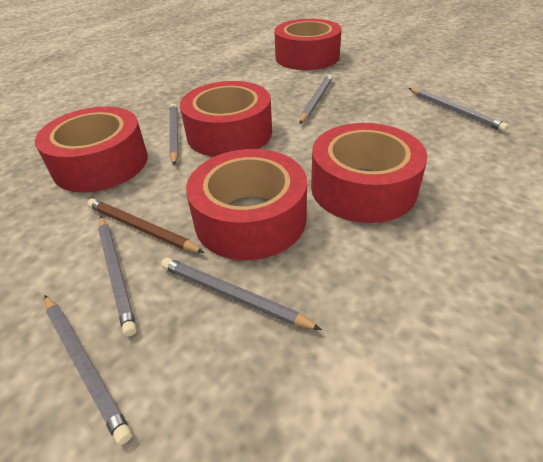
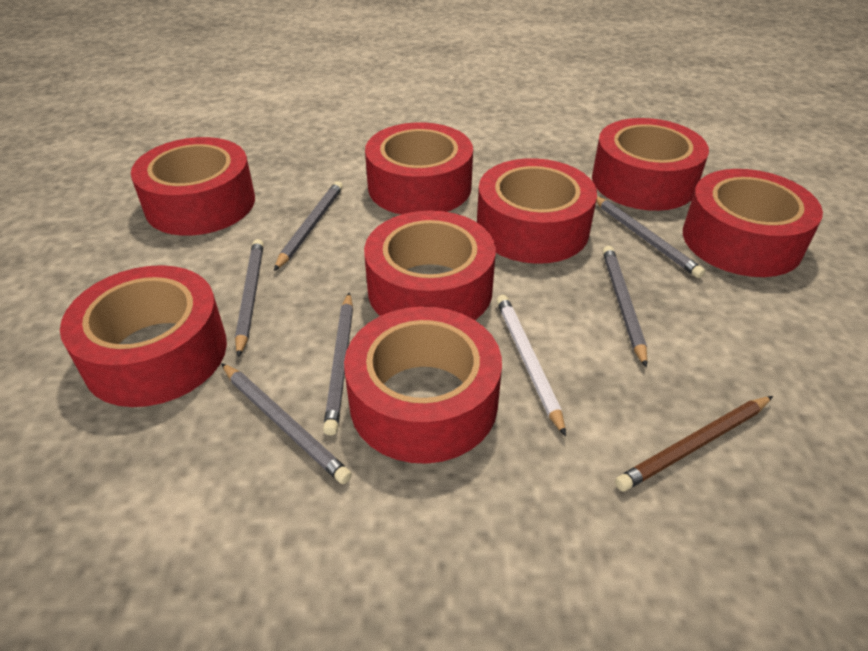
red tape: 5 -> 8
white pencil: 0 -> 1

